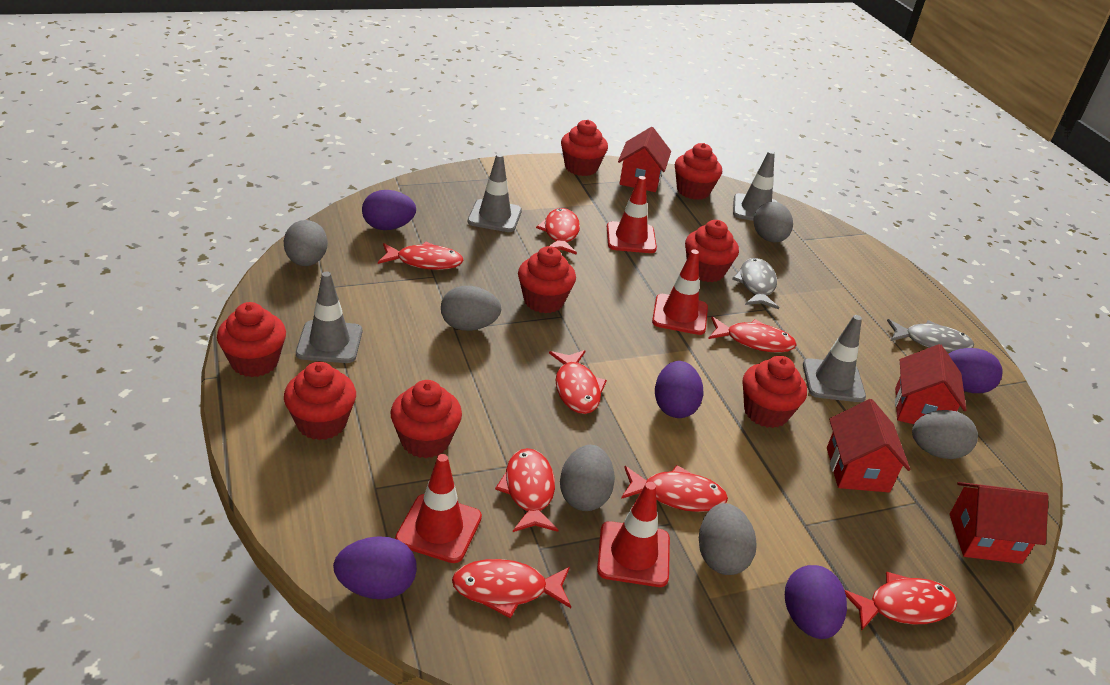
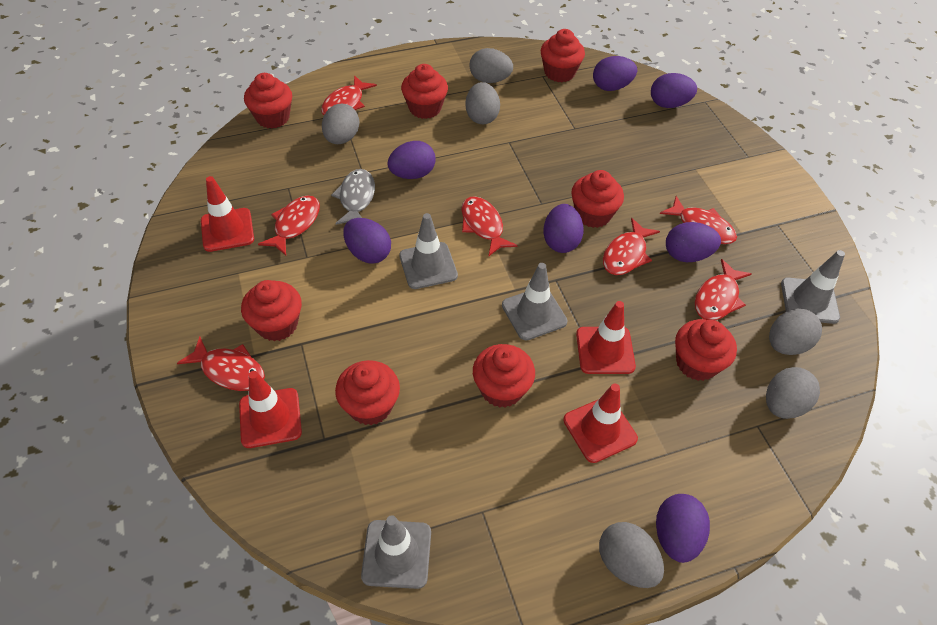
grey fish: 2 -> 1
purple egg: 5 -> 7
red fish: 8 -> 7
red house: 4 -> 0

